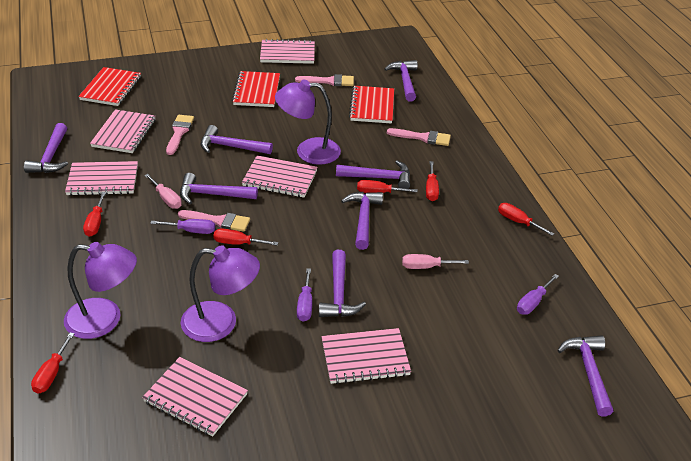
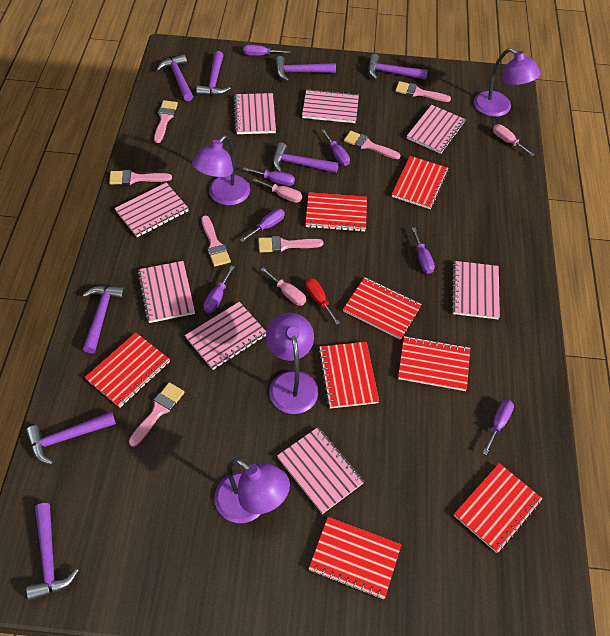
pink brush: 4 -> 7
pink notebook: 6 -> 8
pink screwdriver: 2 -> 3
purple lamp: 3 -> 4
purple screwdriver: 3 -> 7
red notebook: 3 -> 8
red screwdriver: 6 -> 1

